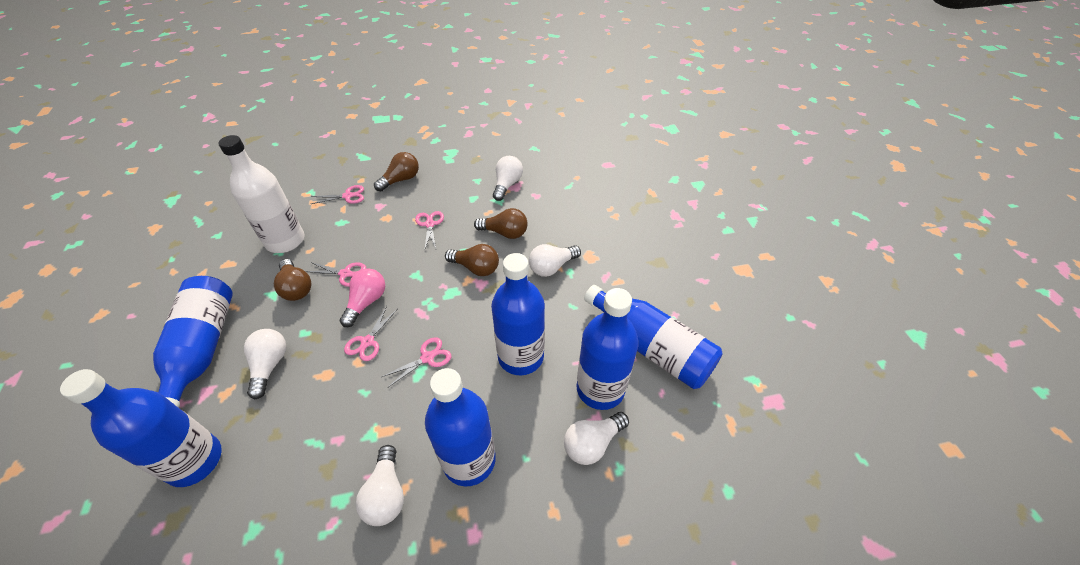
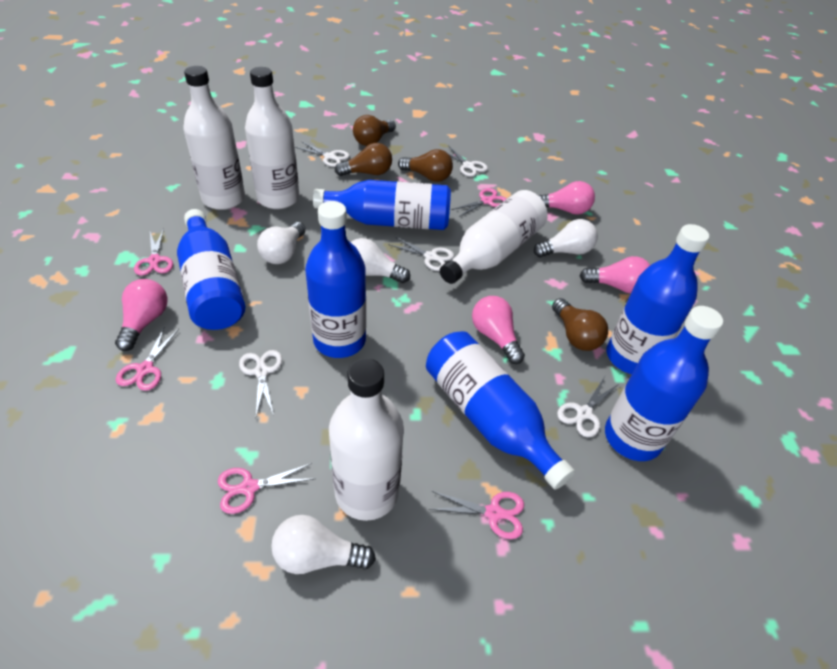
pink light bulb: 1 -> 4
white bottle: 1 -> 4
white light bulb: 5 -> 4
white scissors: 0 -> 5

